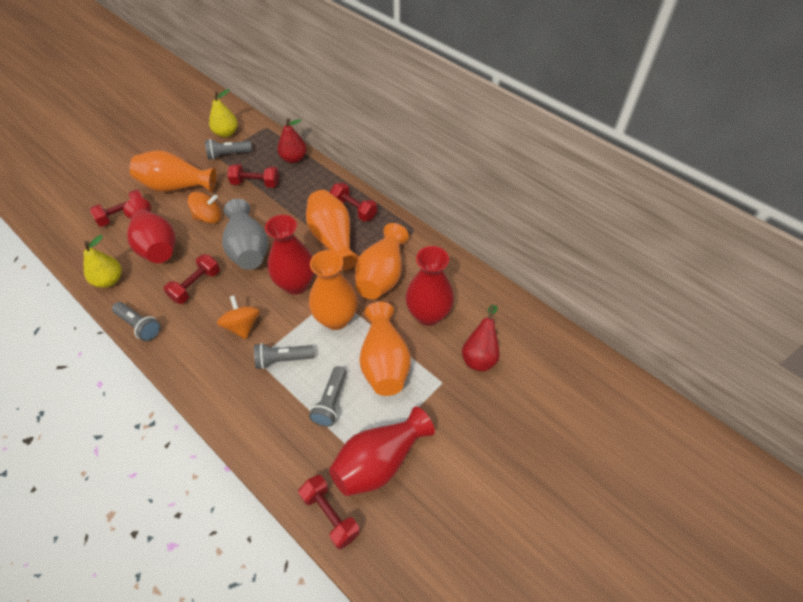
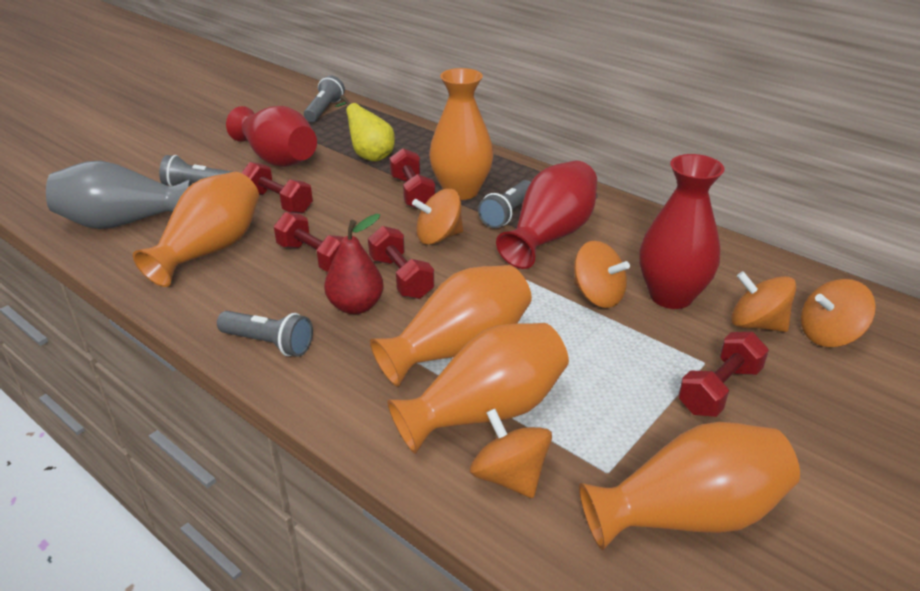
orange spinning top: 2 -> 5
red pear: 2 -> 1
red vase: 4 -> 3
yellow pear: 2 -> 1

